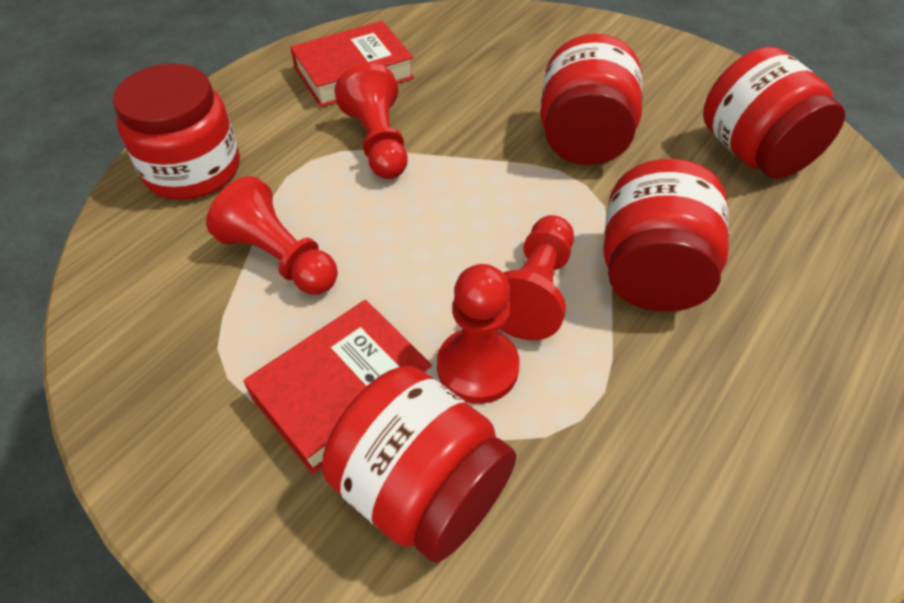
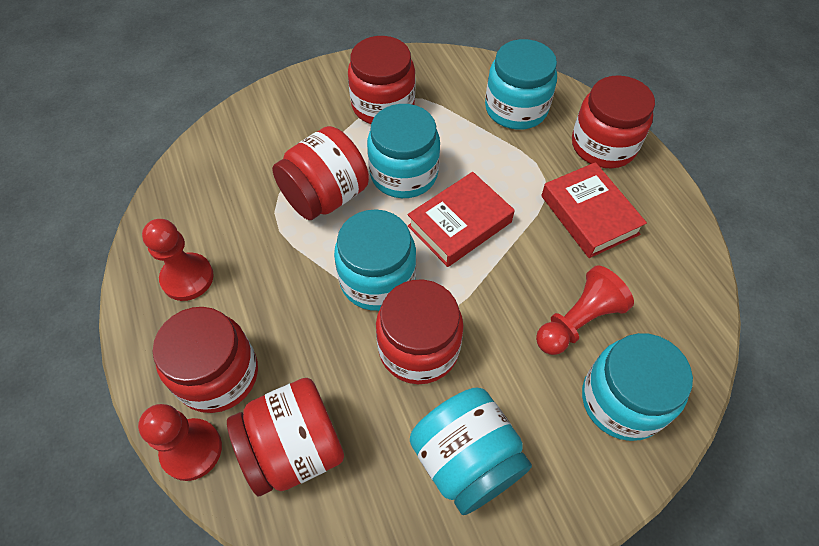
red jar: 5 -> 6
red pawn: 4 -> 3
turquoise jar: 0 -> 5

